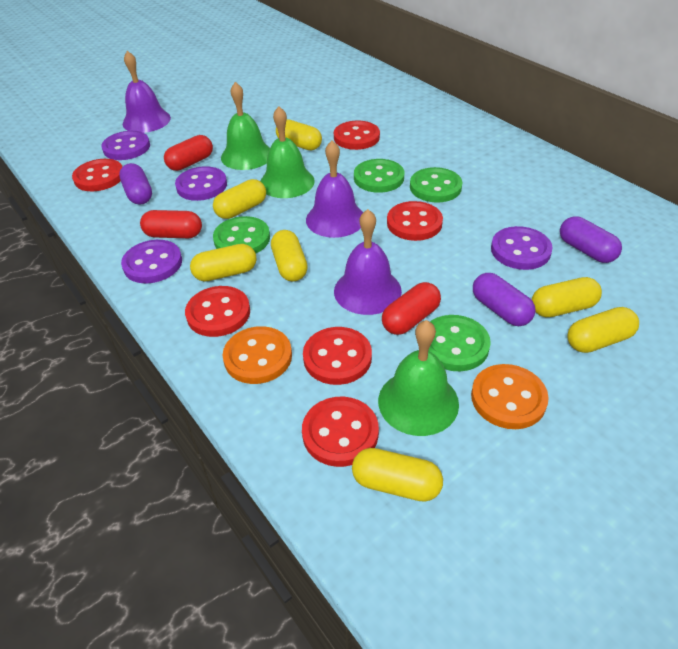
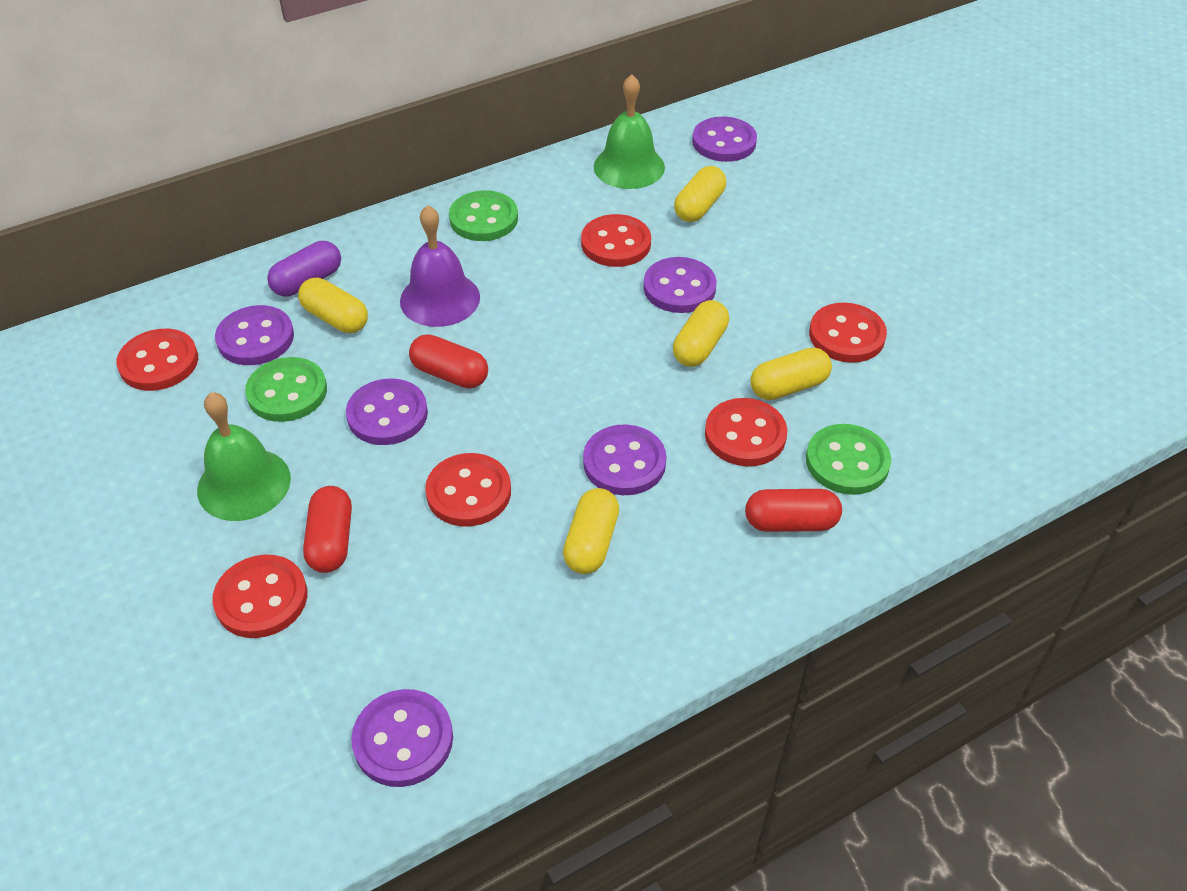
green bell: 3 -> 2
green button: 4 -> 3
orange button: 2 -> 0
purple bell: 3 -> 1
purple button: 4 -> 6
purple capsule: 3 -> 1
yellow capsule: 7 -> 5

